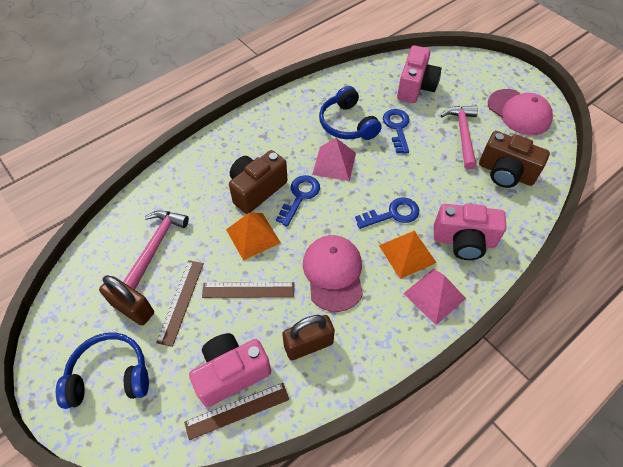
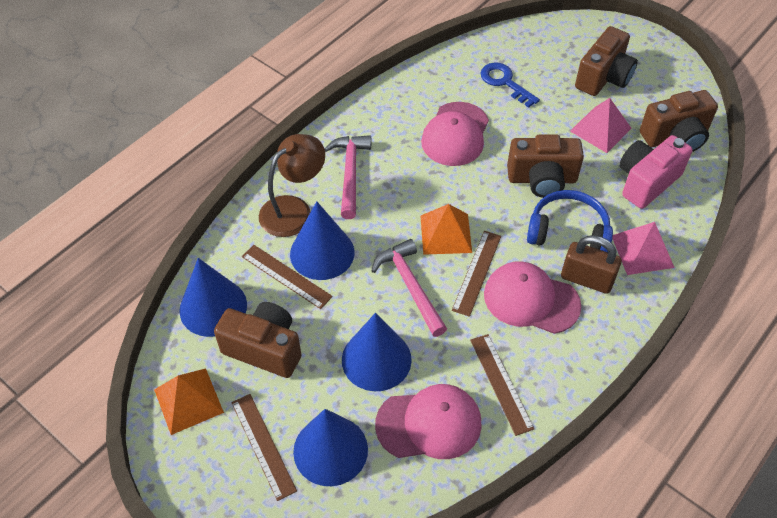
blue cone: 0 -> 4
blue headphones: 2 -> 1
blue key: 3 -> 1
brown camera: 2 -> 4
brown lamp: 0 -> 1
brown padlock: 2 -> 1
brown ruler: 3 -> 4
pink camera: 3 -> 1
pink cap: 2 -> 3

